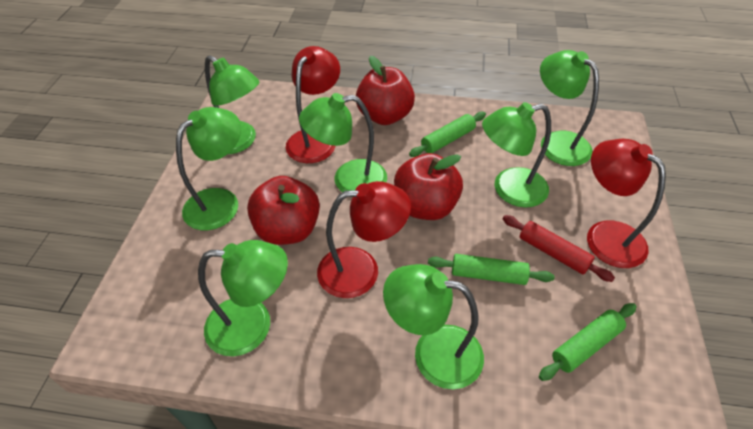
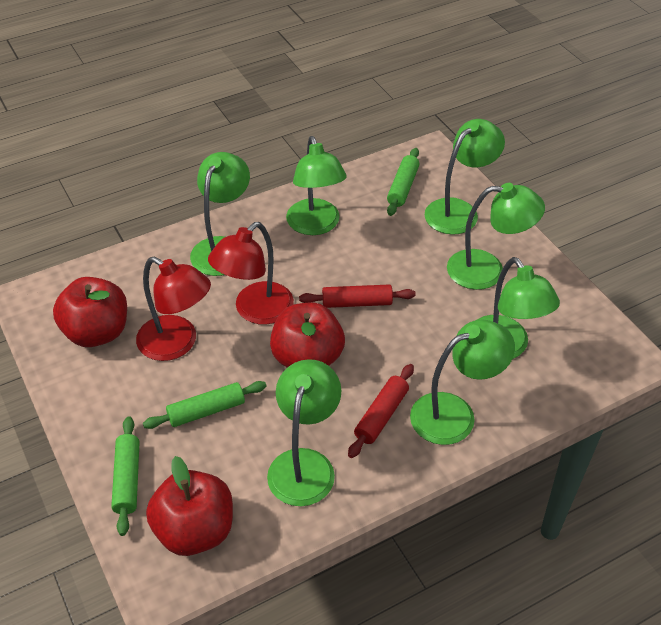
red lamp: 3 -> 2
red rolling pin: 1 -> 2

